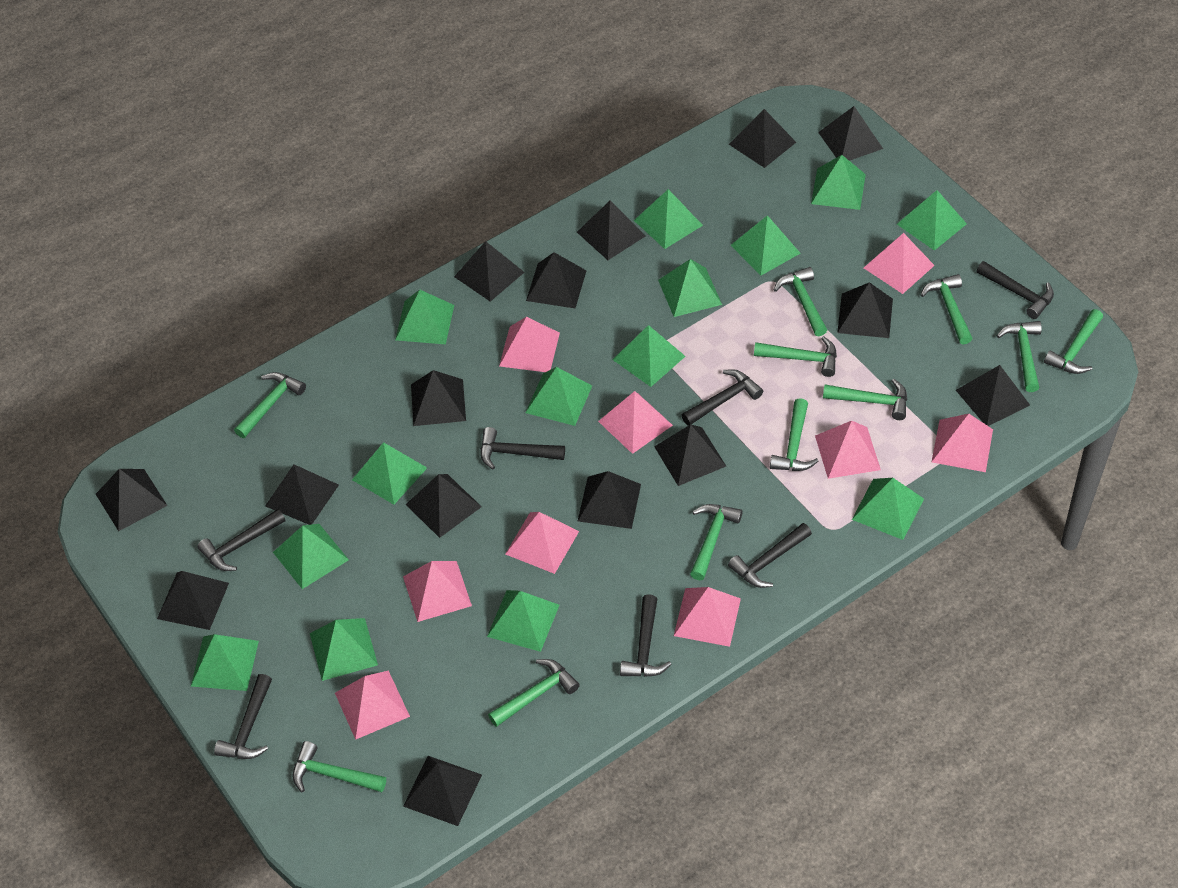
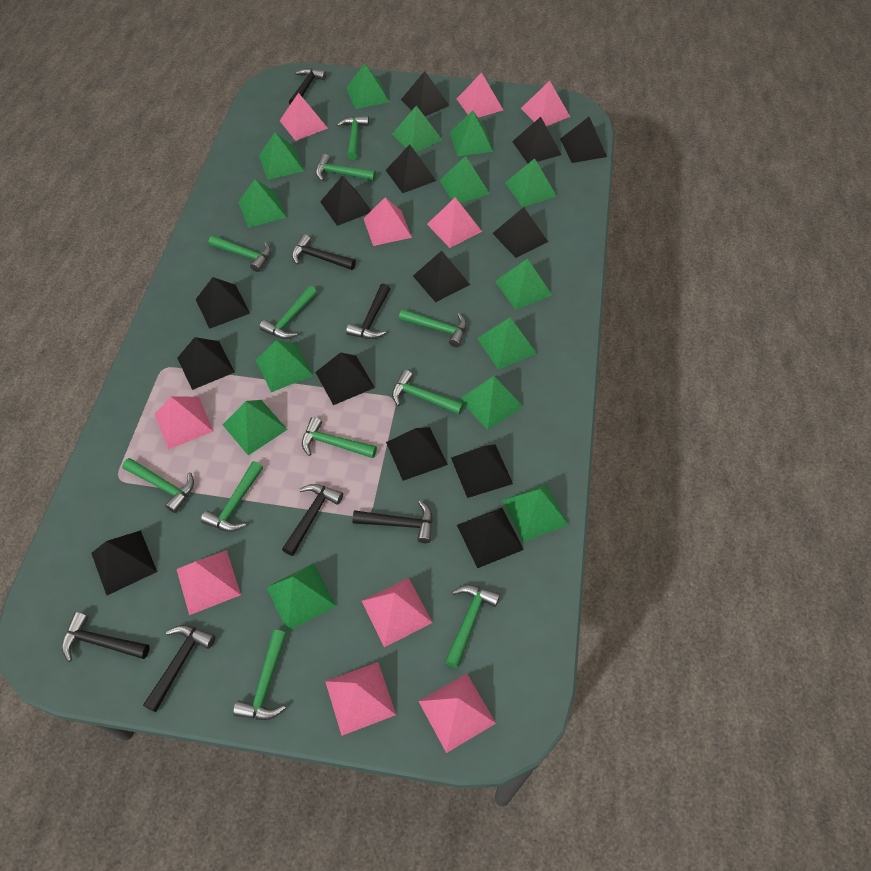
black pyramid: 15 -> 14
pink pyramid: 9 -> 10

